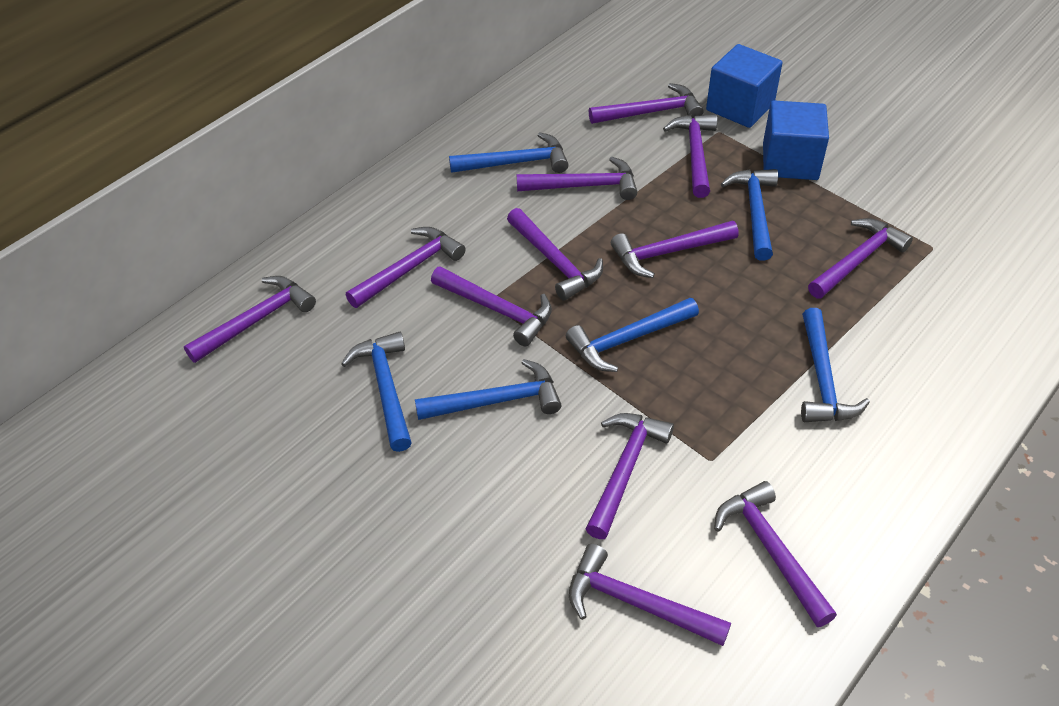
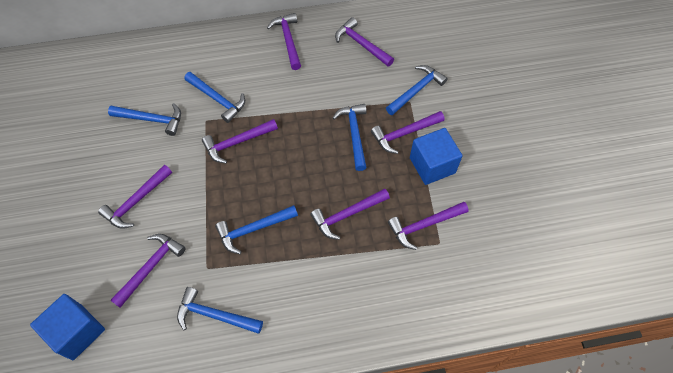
purple hammer: 12 -> 8

